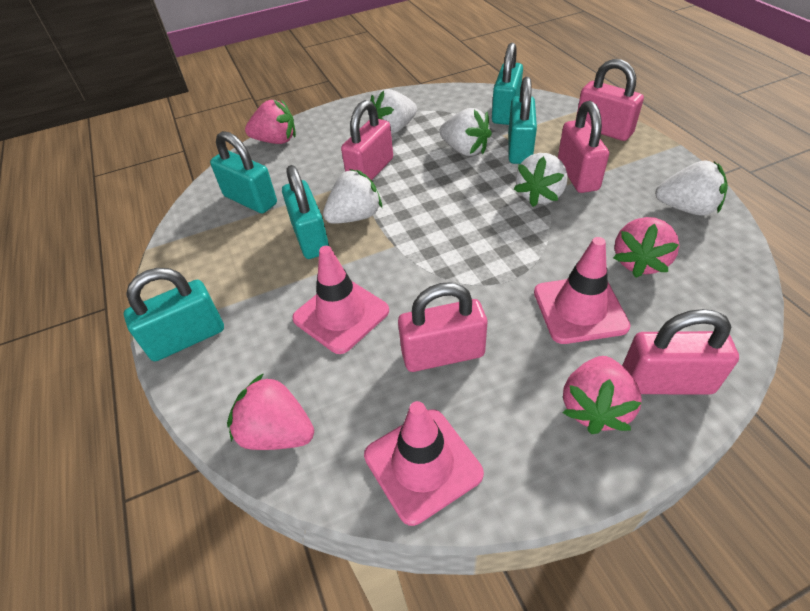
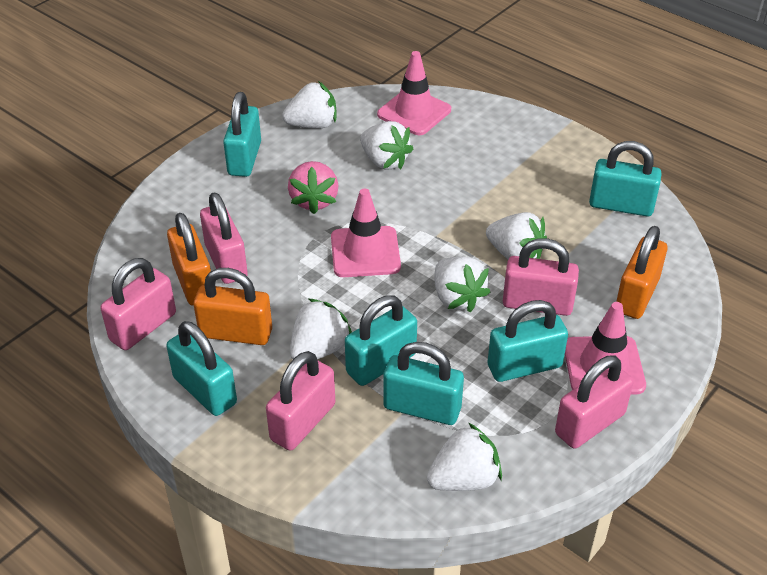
orange padlock: 0 -> 3
pink strawberry: 4 -> 1
turquoise padlock: 5 -> 6
white strawberry: 5 -> 6

